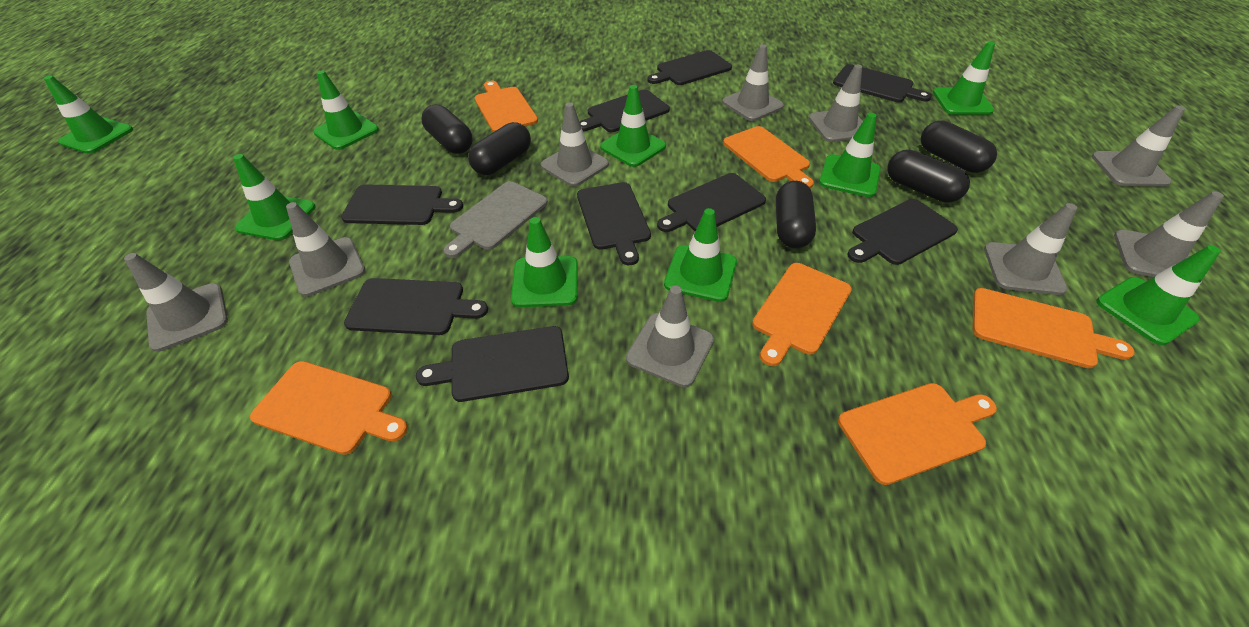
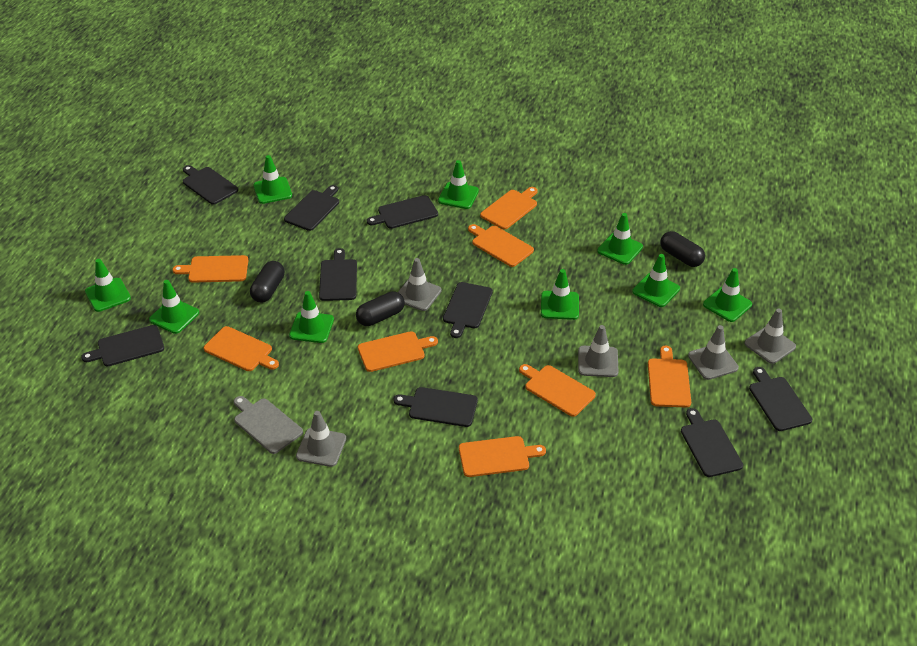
black capsule: 5 -> 3
grey traffic cone: 9 -> 5
orange cutting board: 6 -> 8

